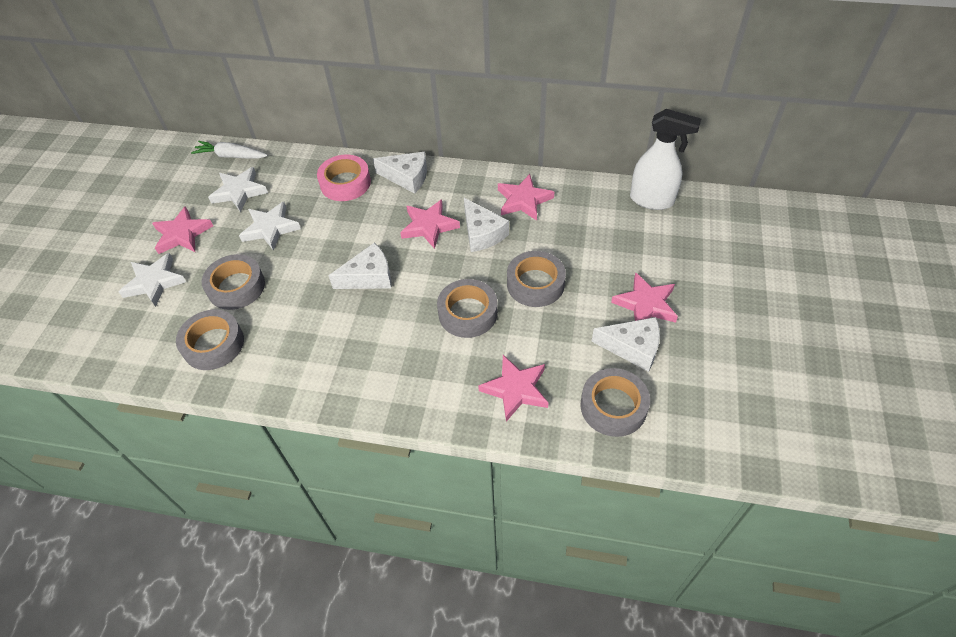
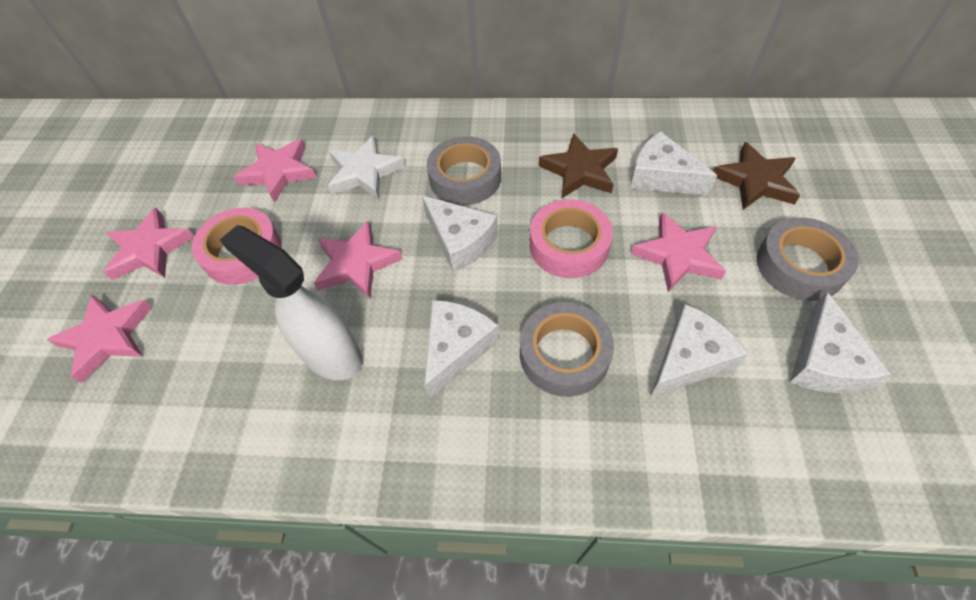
brown star: 0 -> 2
grey tape: 5 -> 3
pink tape: 1 -> 2
white carrot: 1 -> 0
white cheese: 4 -> 5
white star: 3 -> 1

